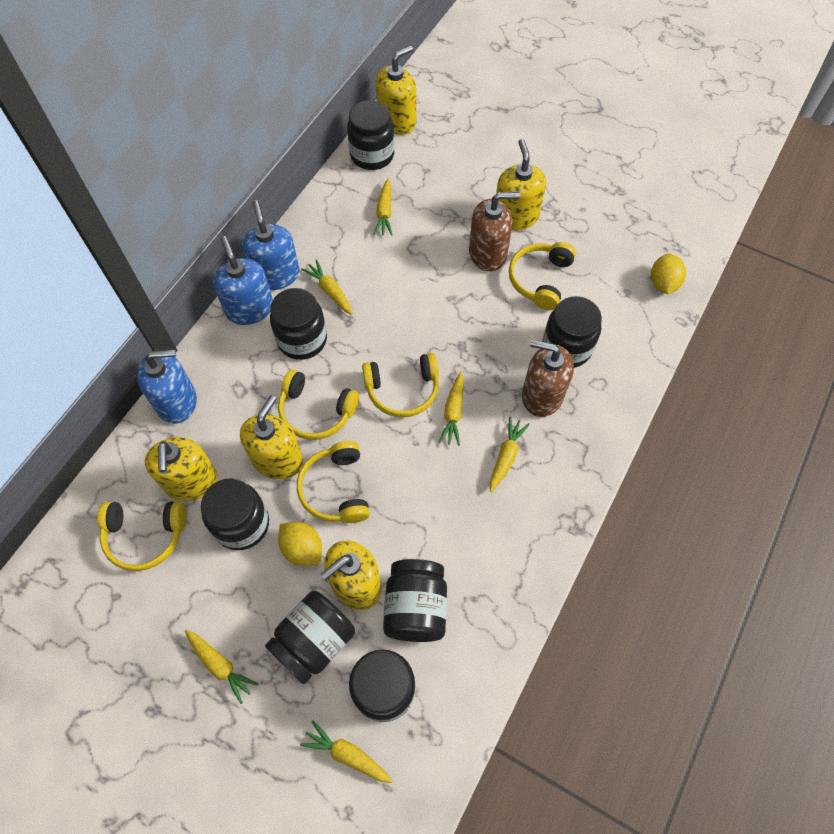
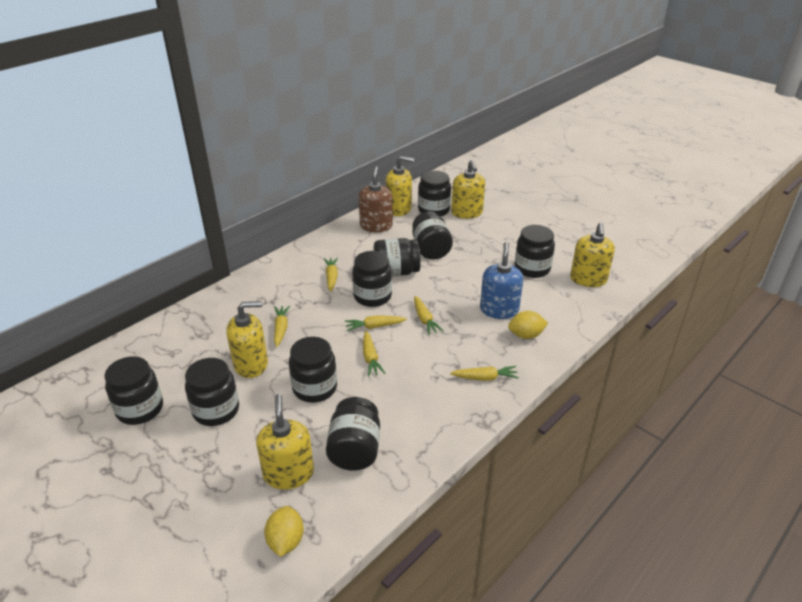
black jar: 7 -> 9
blue soap dispenser: 3 -> 1
brown soap dispenser: 2 -> 1
yellow headphones: 5 -> 0

